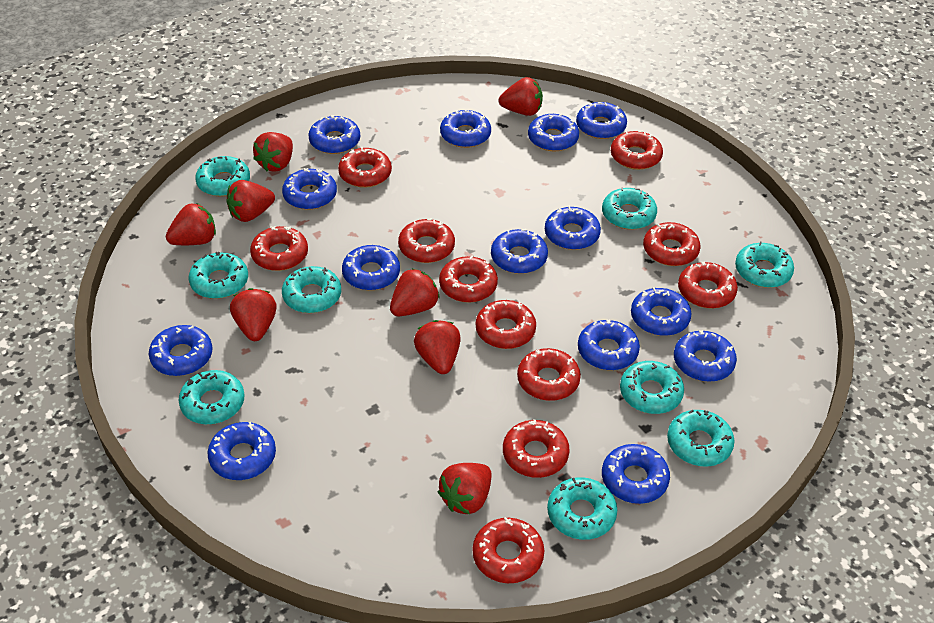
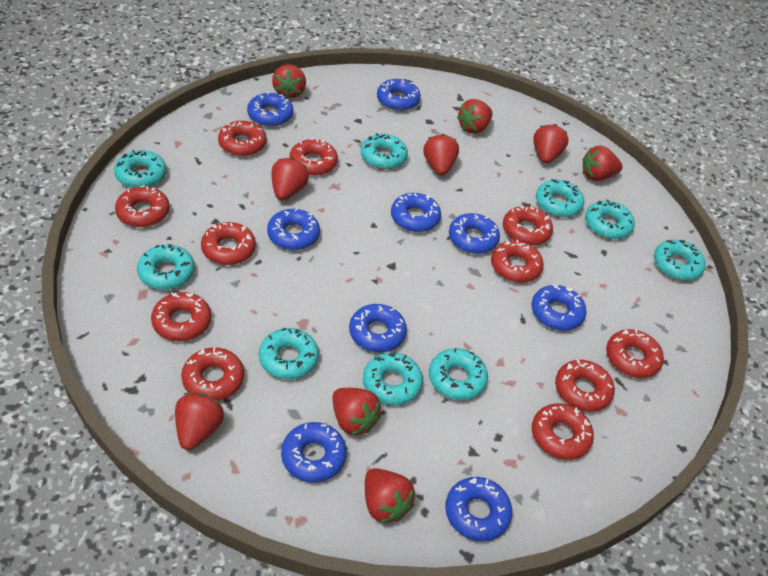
blue donut: 14 -> 9
red strawberry: 8 -> 9

